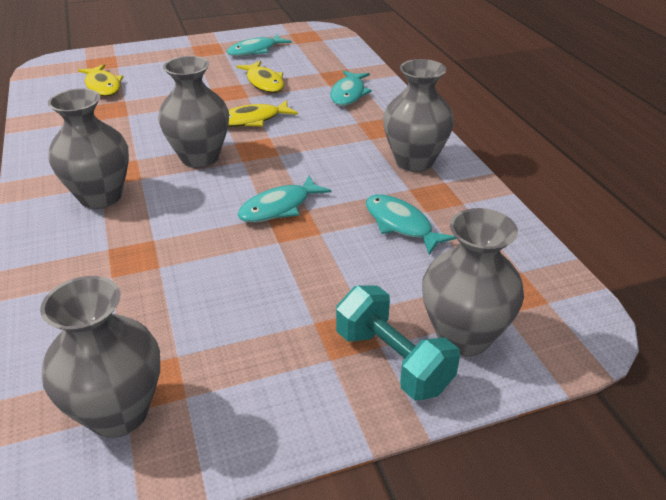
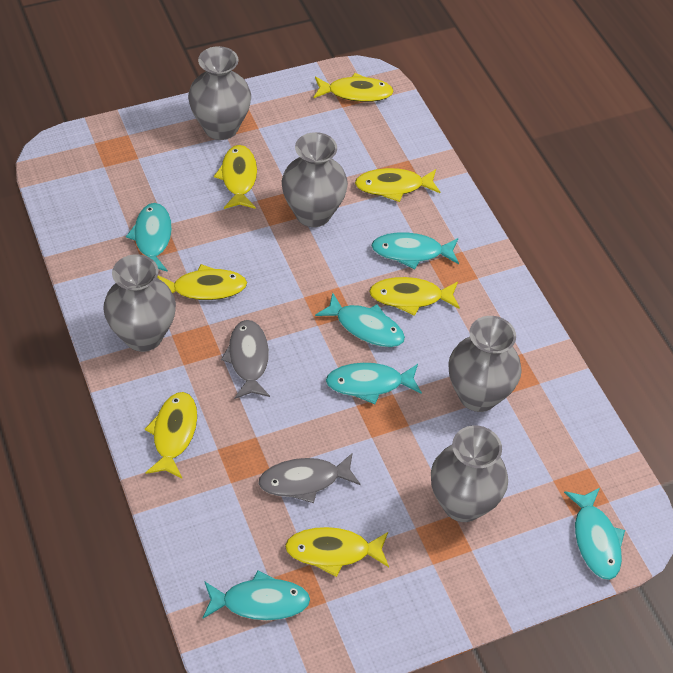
grey fish: 0 -> 2
turquoise dumbbell: 1 -> 0
turquoise fish: 4 -> 6
yellow fish: 3 -> 7

